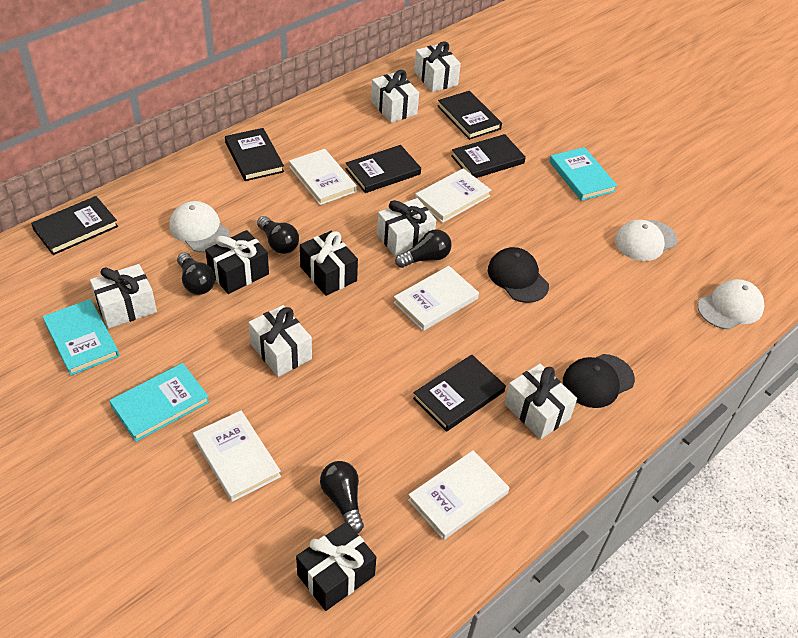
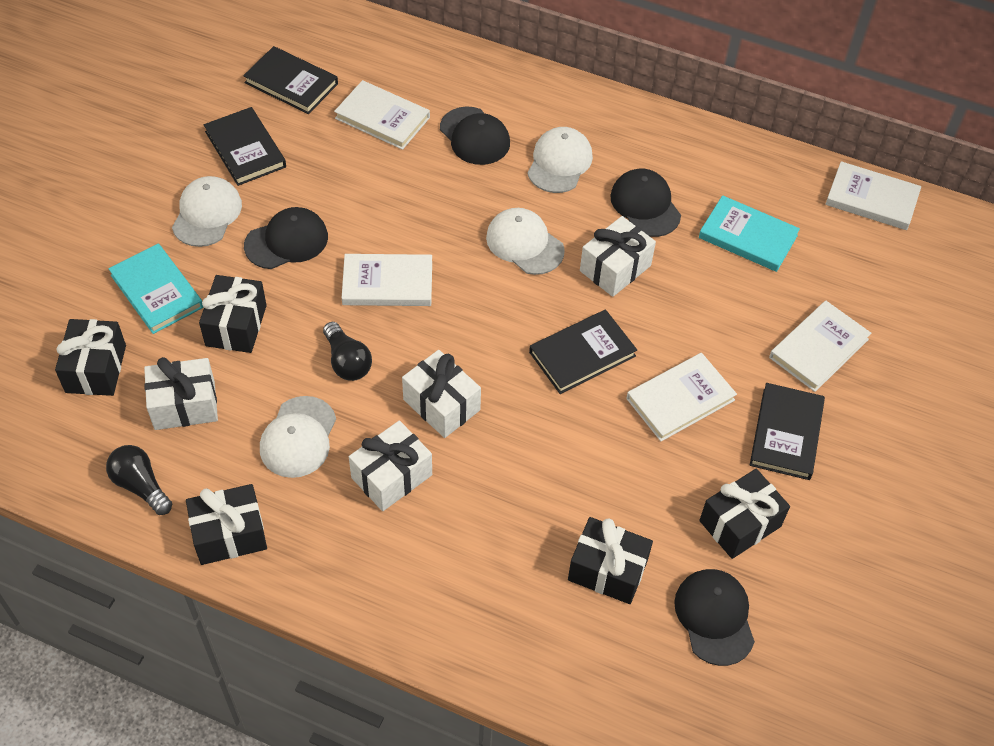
black book: 6 -> 4
black cap: 2 -> 4
black gift: 3 -> 5
black light bulb: 4 -> 2
turquoise book: 3 -> 2
white cap: 3 -> 4
white gift: 6 -> 4

